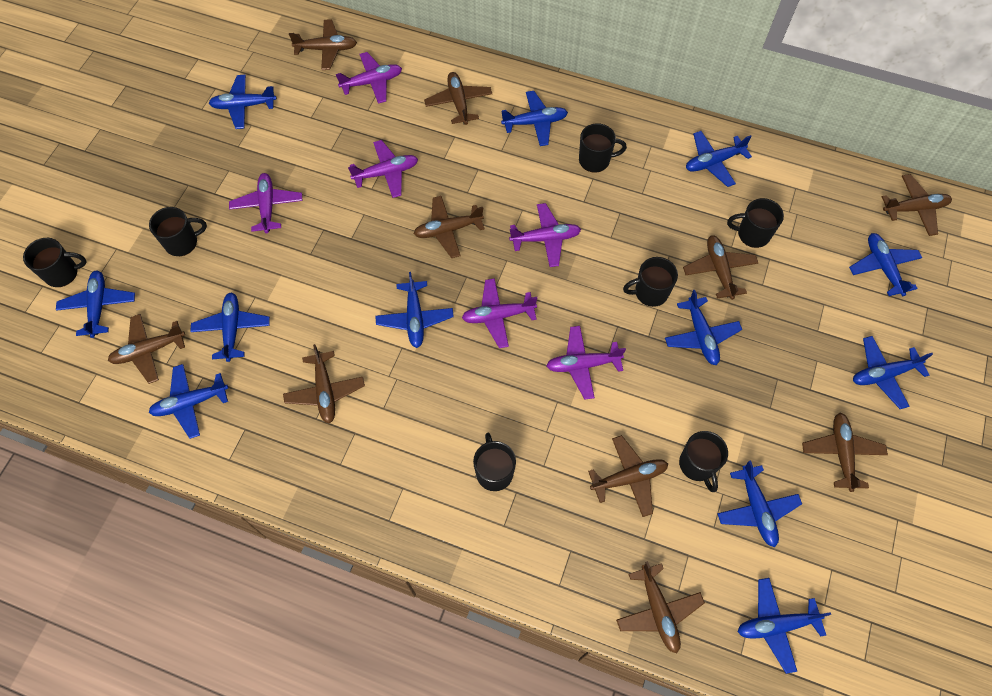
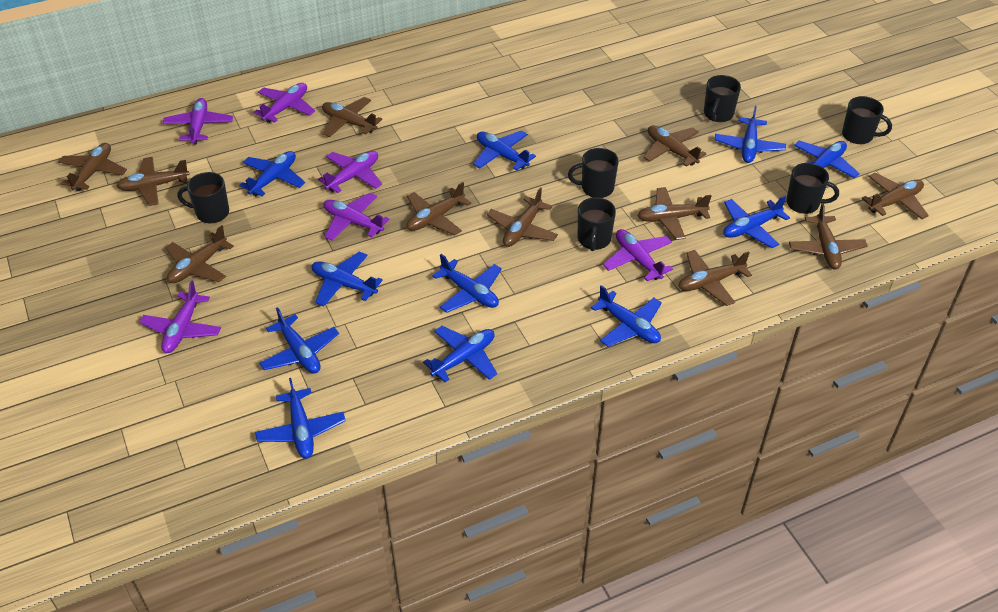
black mug: 7 -> 6
blue plane: 12 -> 11
brown plane: 10 -> 11

